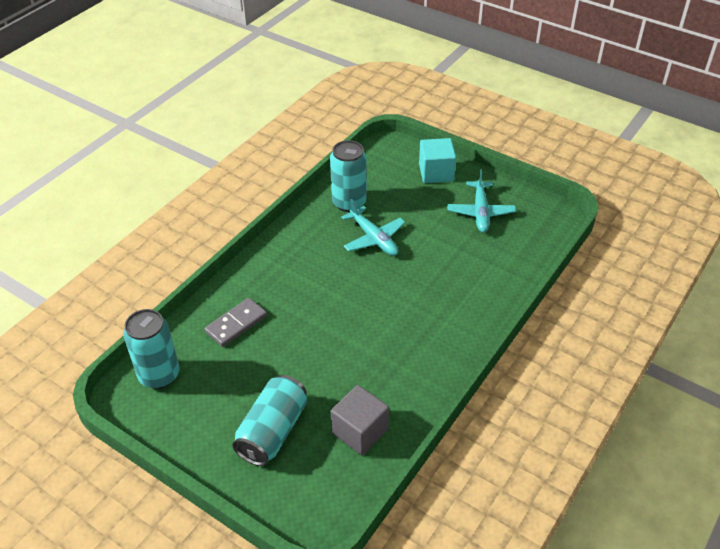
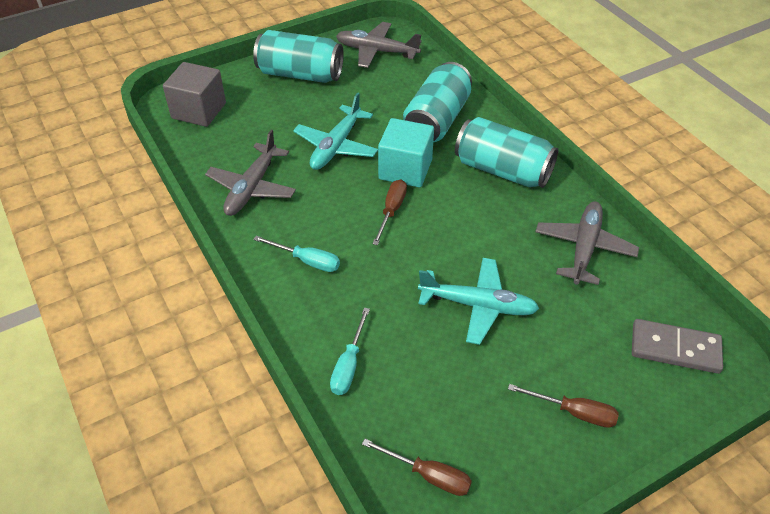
brown screwdriver: 0 -> 3
grey plane: 0 -> 3
turquoise screwdriver: 0 -> 2

